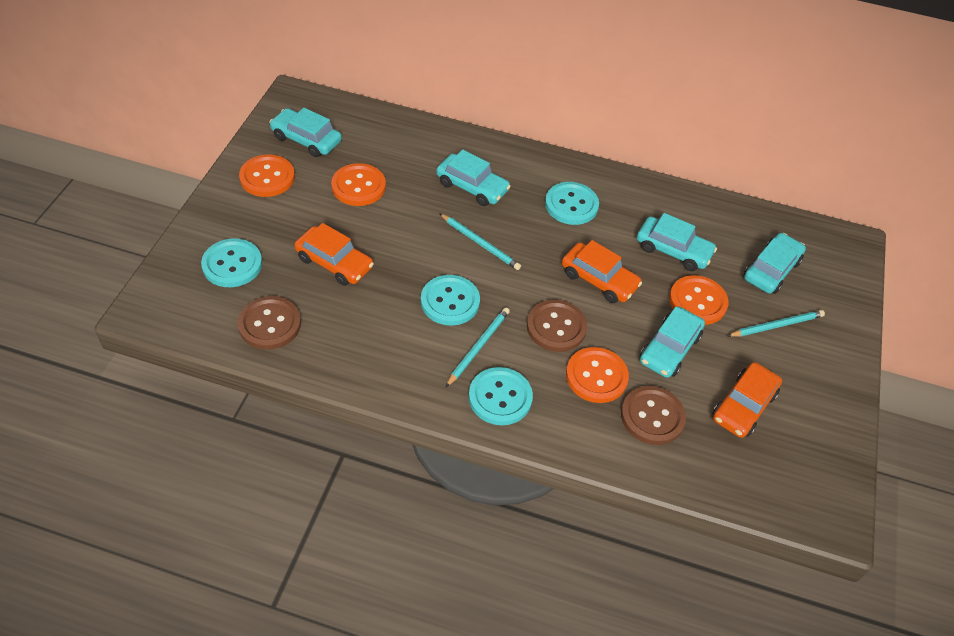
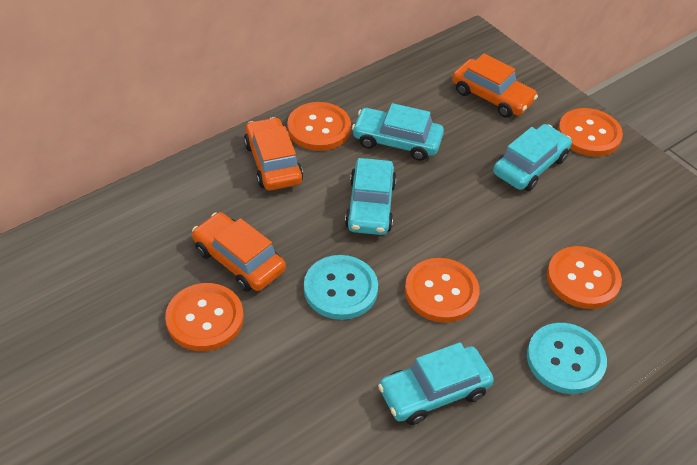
brown button: 3 -> 0
orange button: 4 -> 5
turquoise button: 4 -> 2
turquoise car: 5 -> 4
turquoise pencil: 3 -> 0

